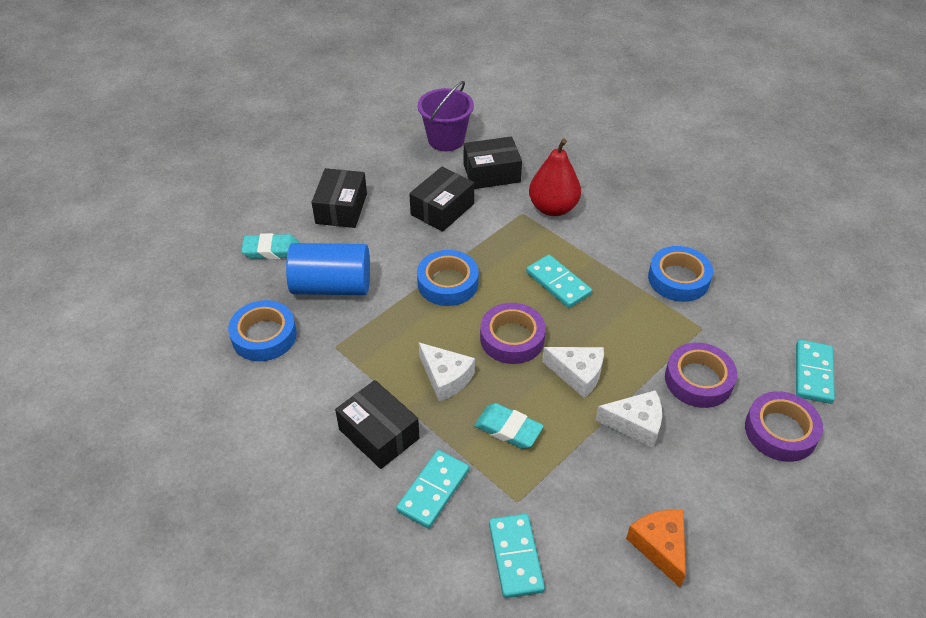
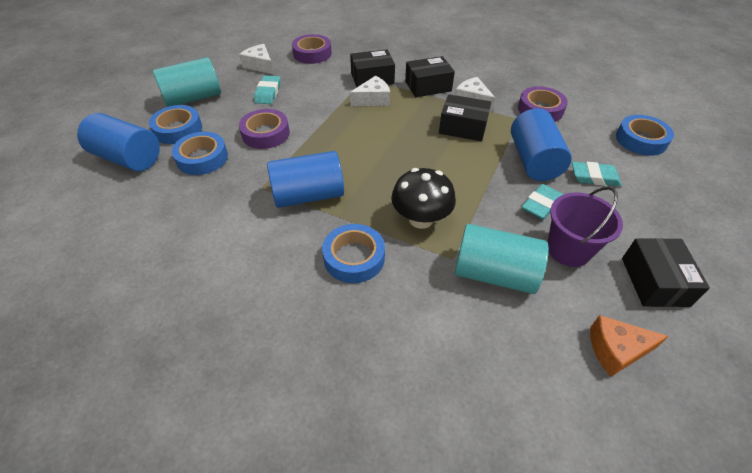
black mushroom: 0 -> 1
blue cylinder: 1 -> 3
blue tape: 3 -> 4
red pear: 1 -> 0
turquoise cylinder: 0 -> 2
turquoise domino: 4 -> 0
turquoise eraser: 2 -> 3

